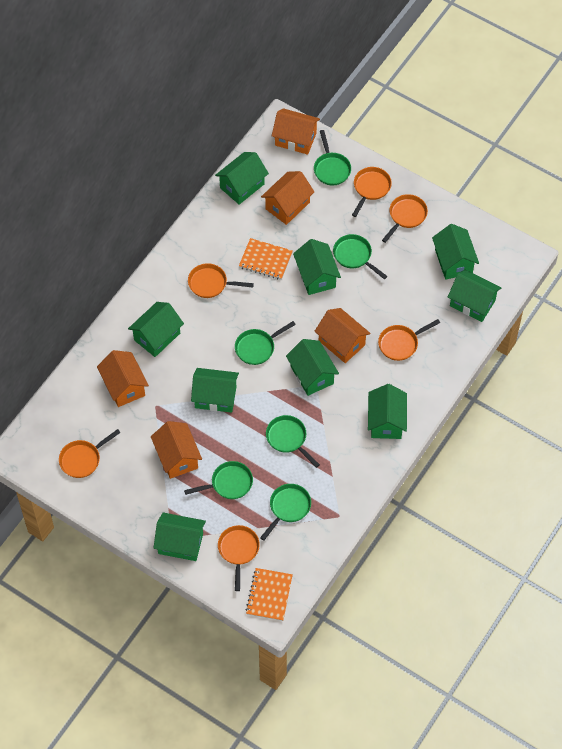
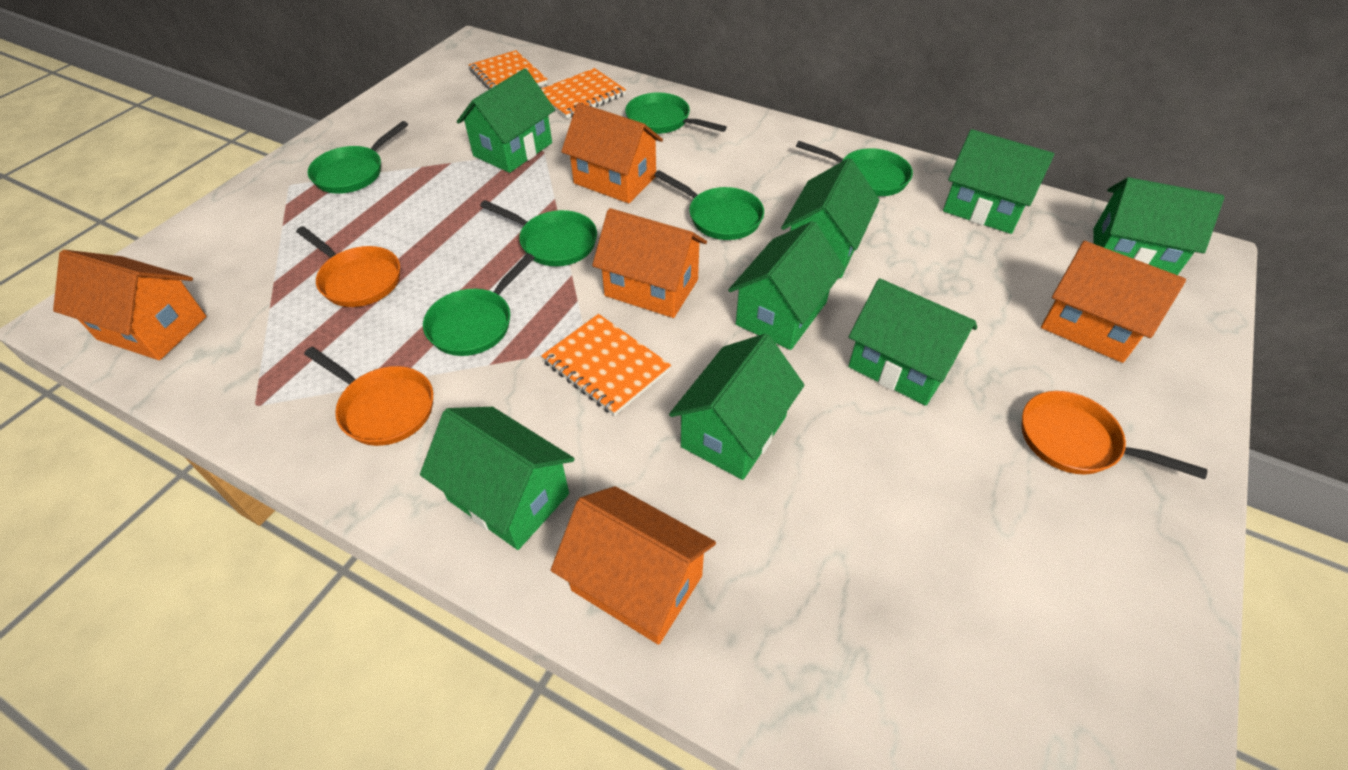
green house: 9 -> 8
orange notebook: 2 -> 3
orange pan: 6 -> 3

